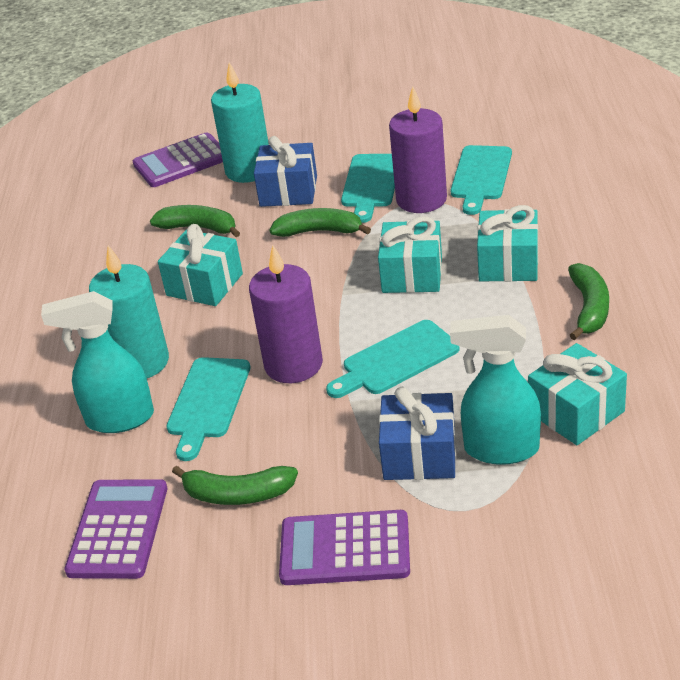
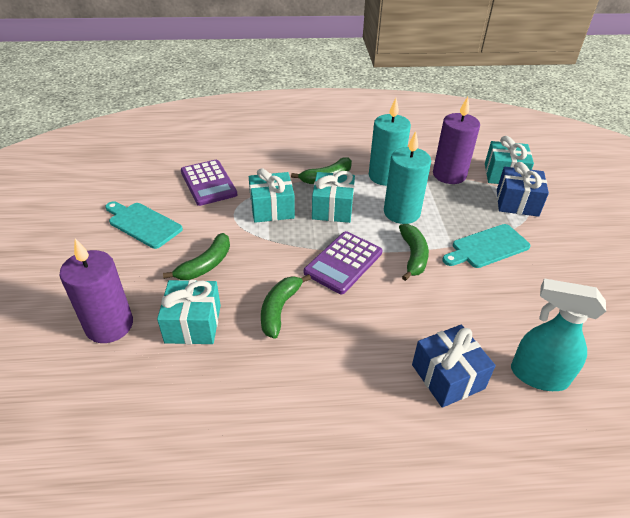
purple calculator: 3 -> 2
turquoise cutting board: 4 -> 2
turquoise spray bottle: 2 -> 1

